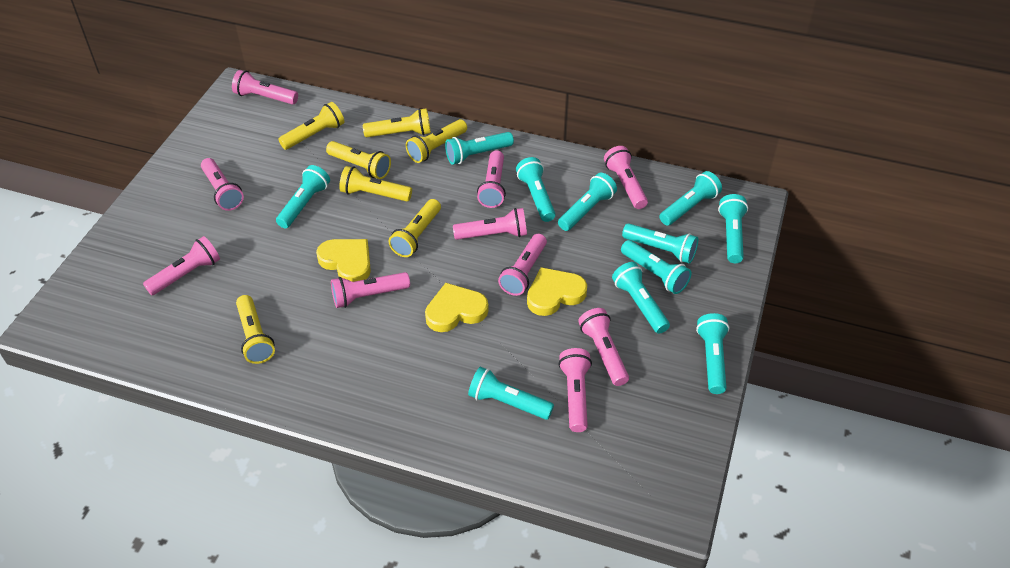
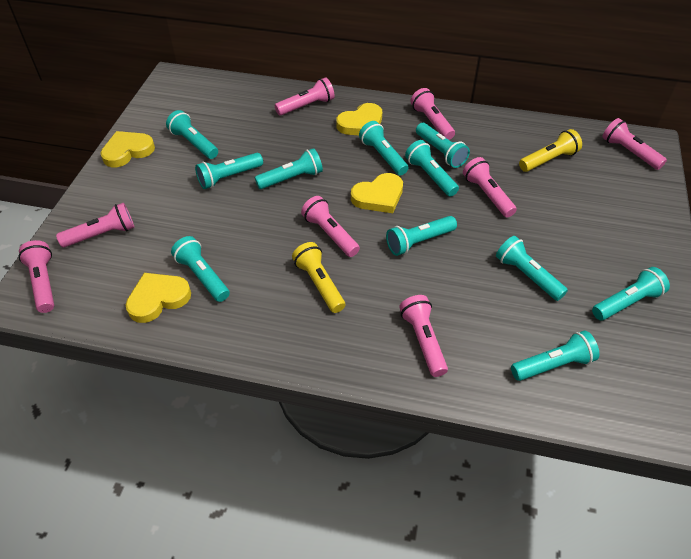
pink flashlight: 10 -> 8
yellow flashlight: 7 -> 2
yellow heart: 3 -> 4

